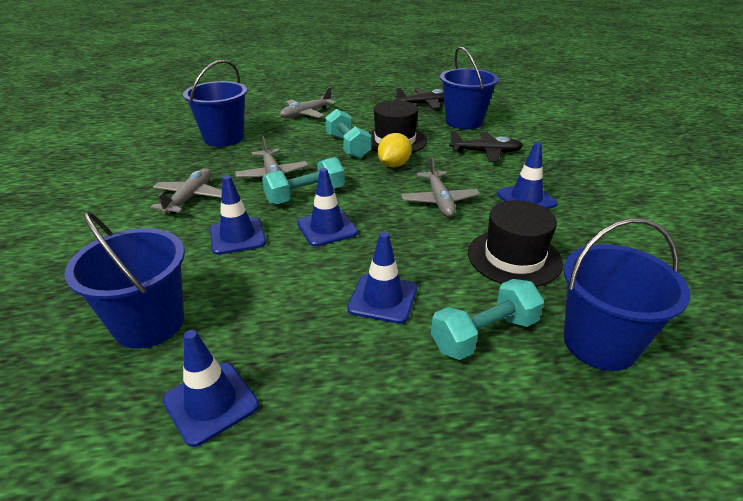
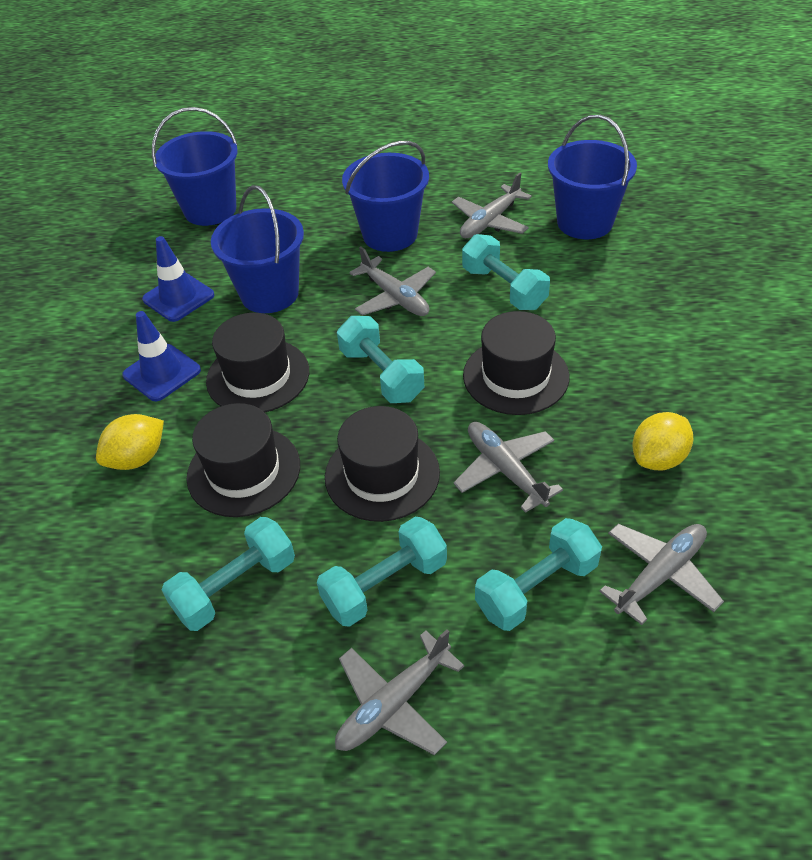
black hat: 2 -> 4
black plane: 2 -> 0
blue traffic cone: 5 -> 2
grey plane: 4 -> 5
turquoise dumbbell: 3 -> 5
yellow lemon: 1 -> 2

